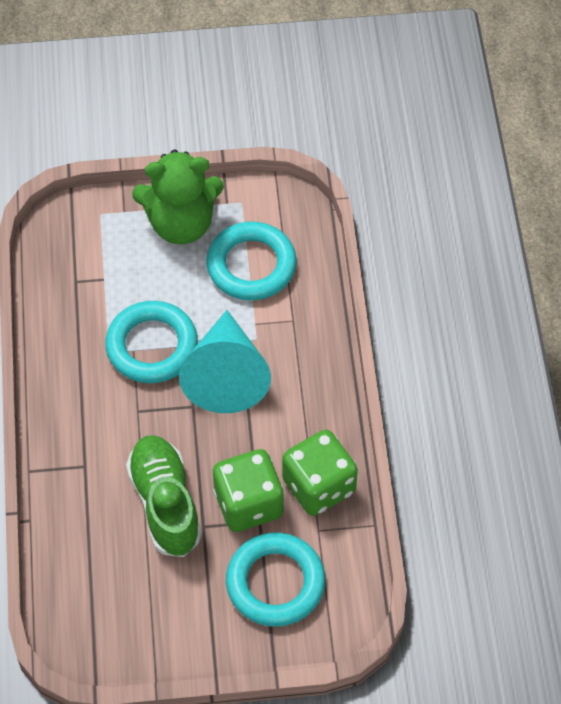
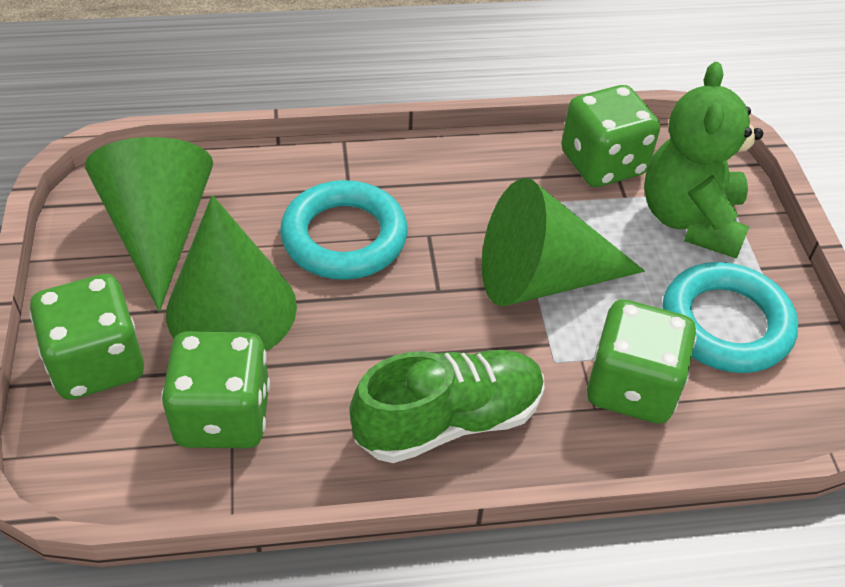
green cone: 0 -> 3
green dice: 2 -> 4
turquoise cone: 1 -> 0
turquoise ring: 3 -> 2

